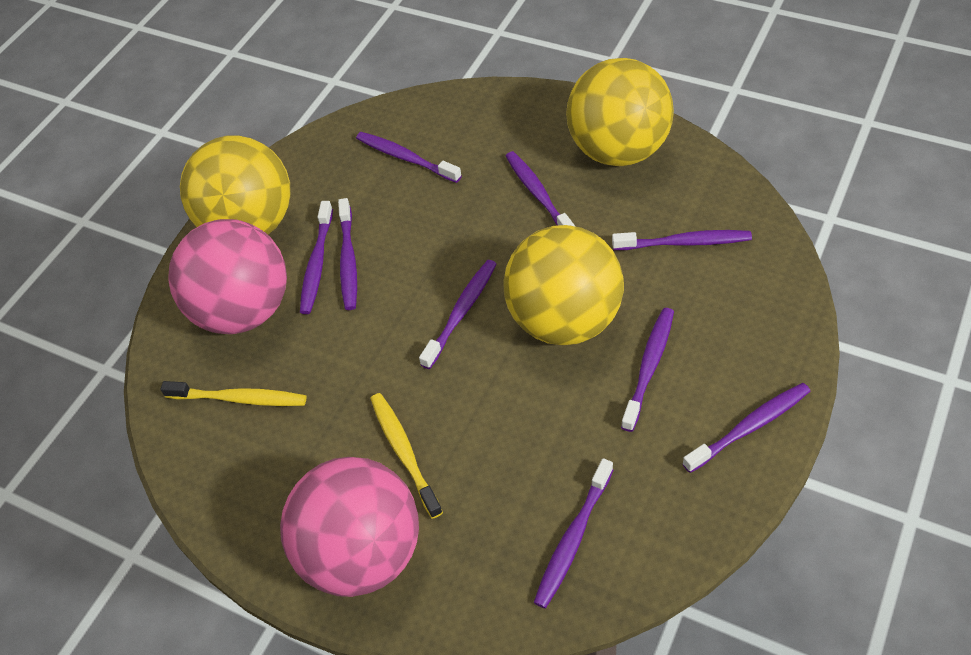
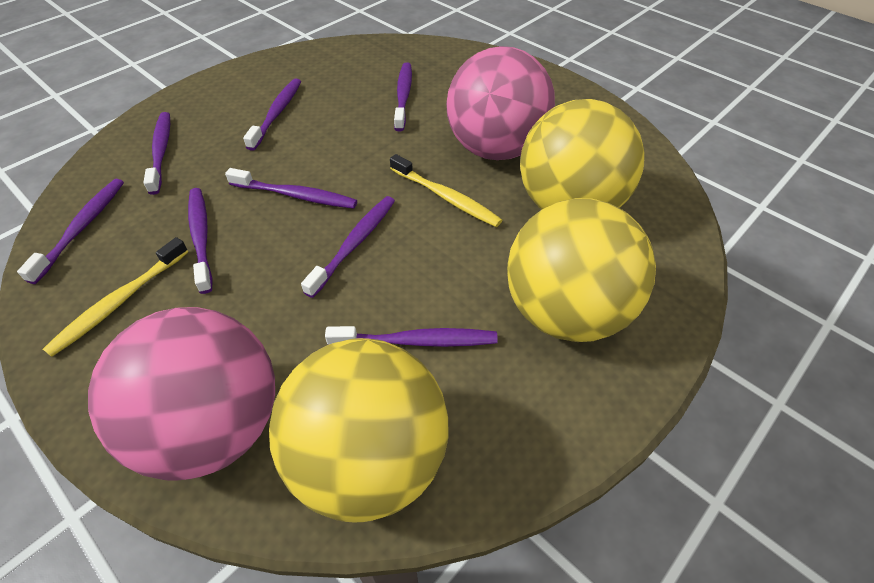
purple toothbrush: 9 -> 8

